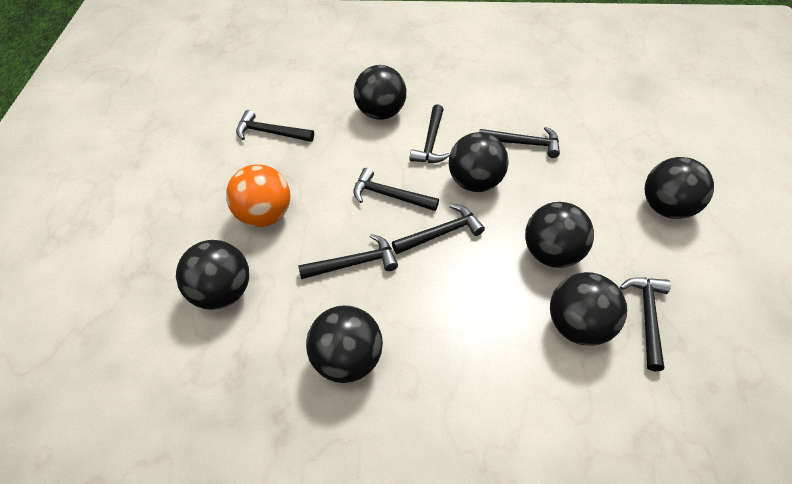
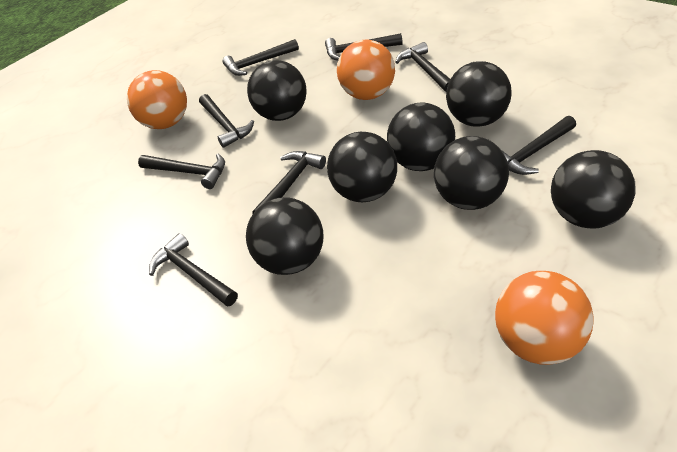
black hammer: 7 -> 8
orange ball: 1 -> 3

